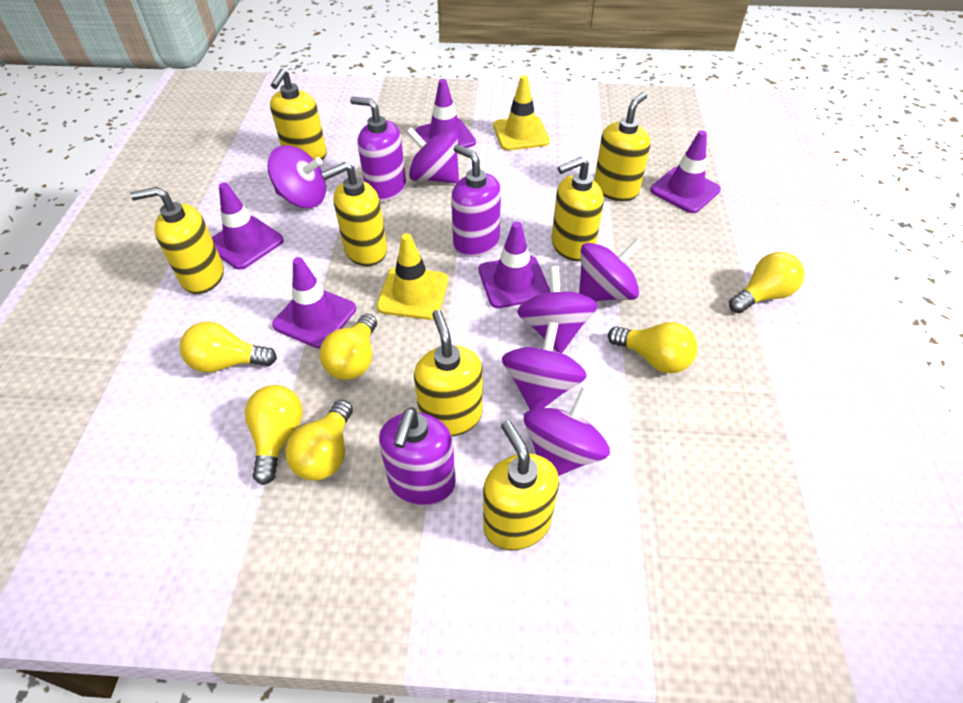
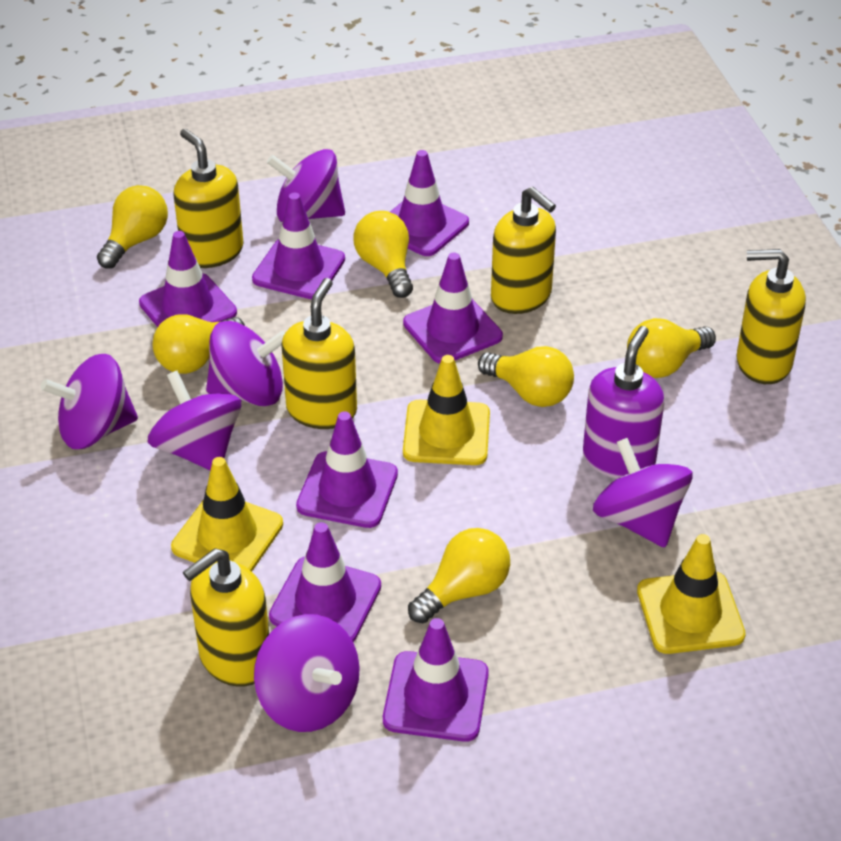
purple soap dispenser: 3 -> 1
purple traffic cone: 5 -> 7
yellow soap dispenser: 7 -> 5
yellow traffic cone: 2 -> 3

